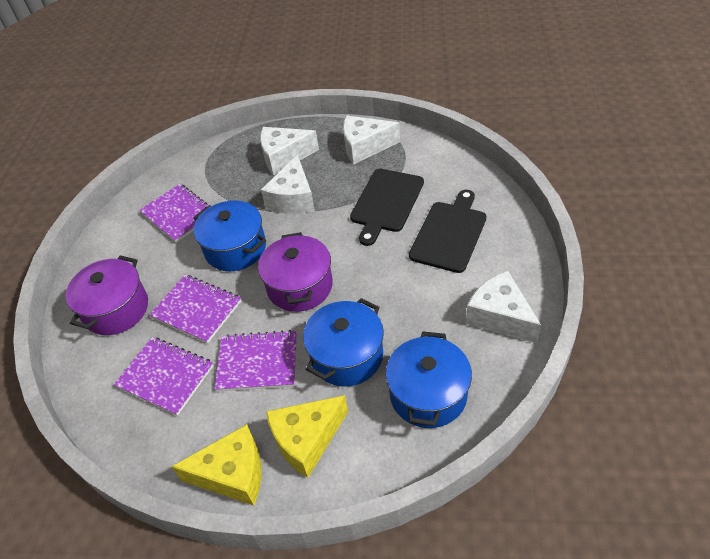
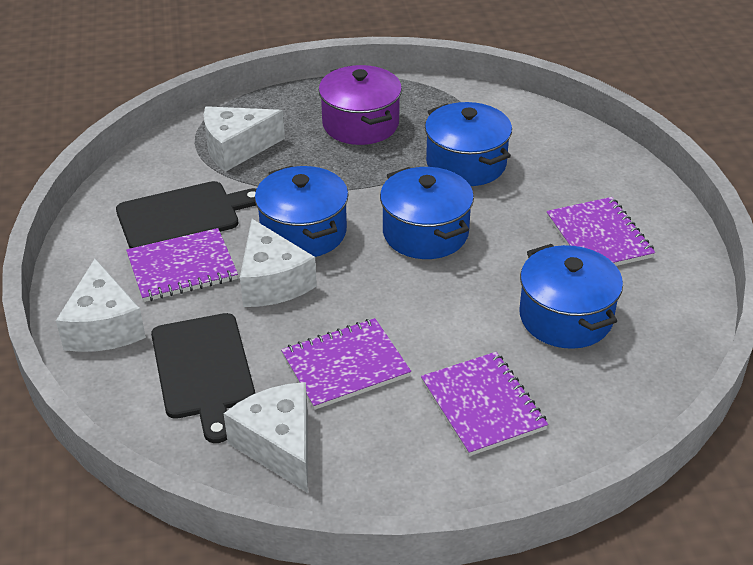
blue pot: 3 -> 4
purple pot: 2 -> 1
yellow cheese: 2 -> 0

